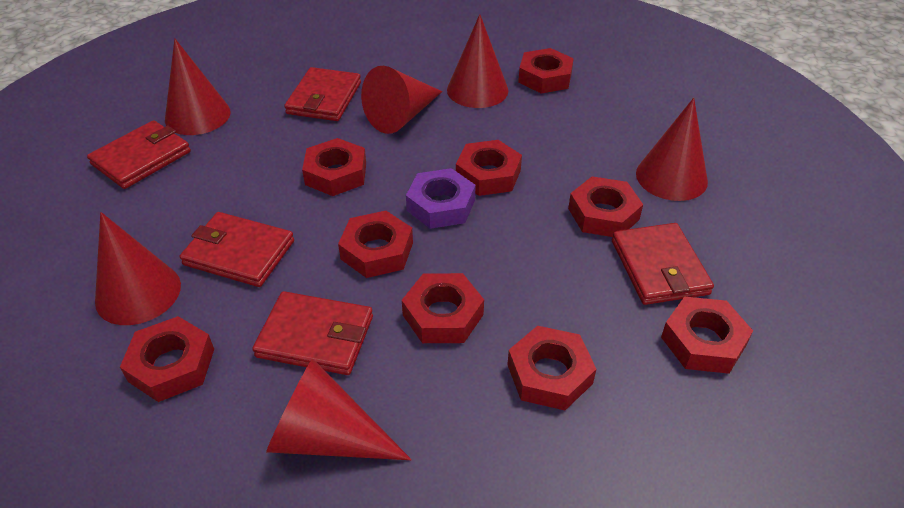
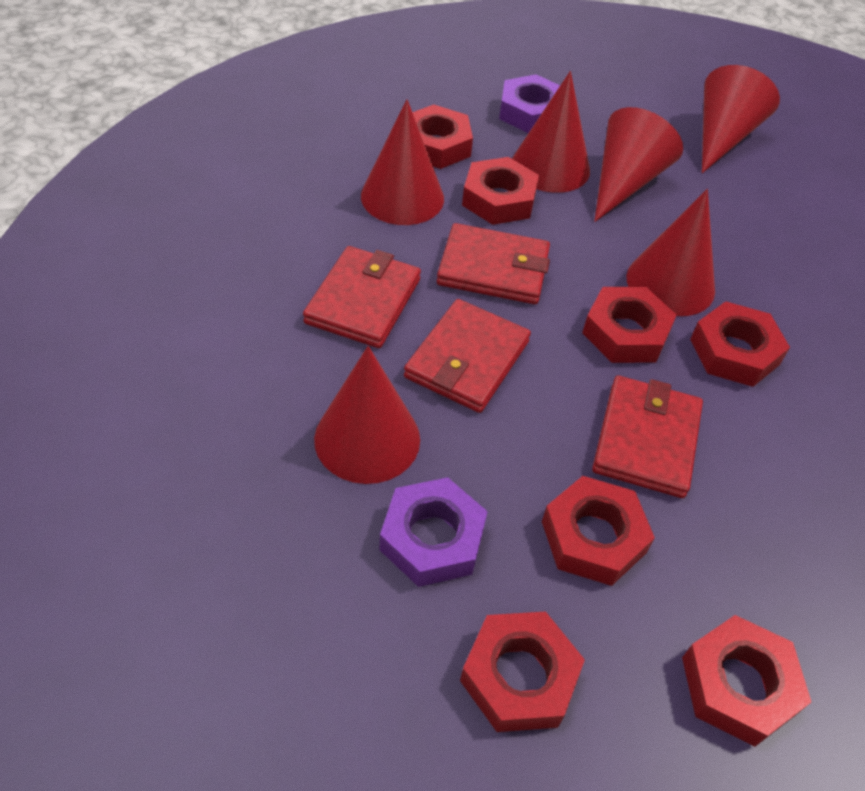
purple nut: 1 -> 2
red nut: 9 -> 7
red wallet: 5 -> 4

